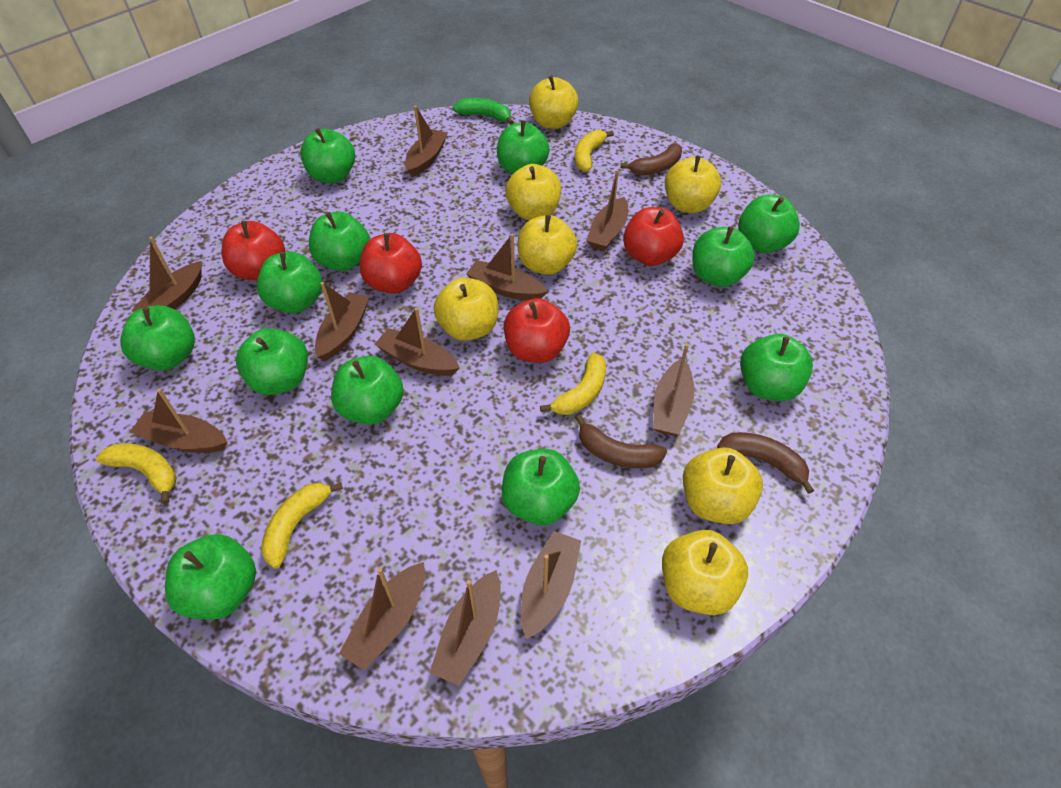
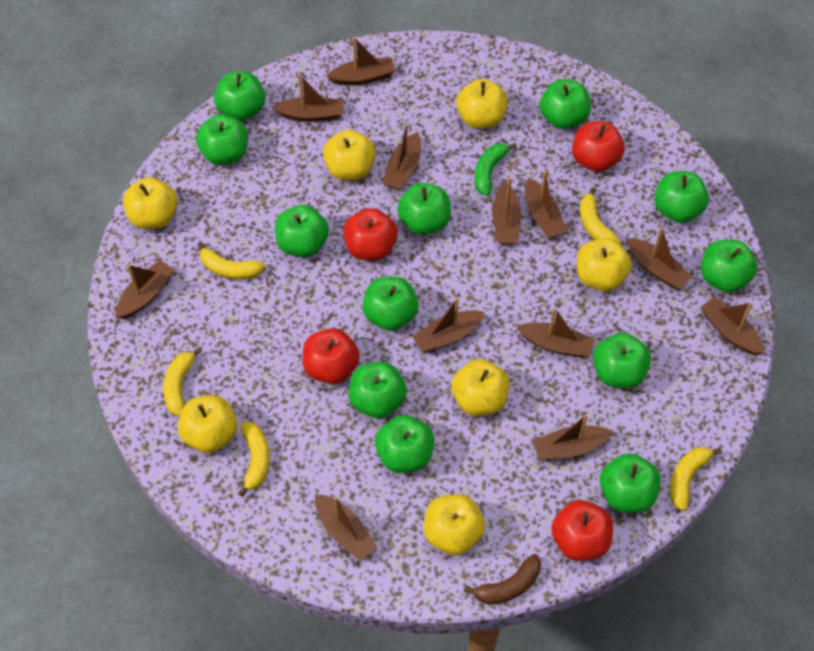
brown banana: 3 -> 1
brown boat: 11 -> 12
yellow banana: 4 -> 5

